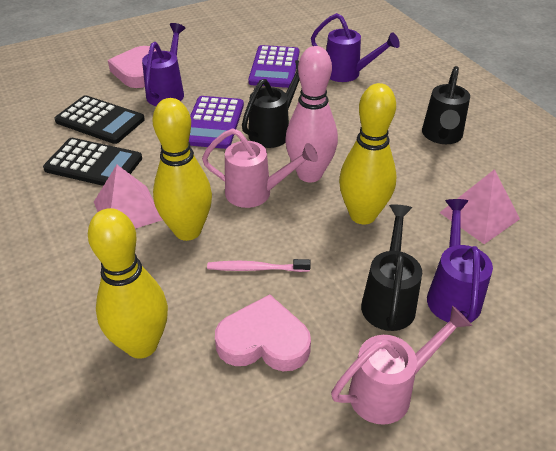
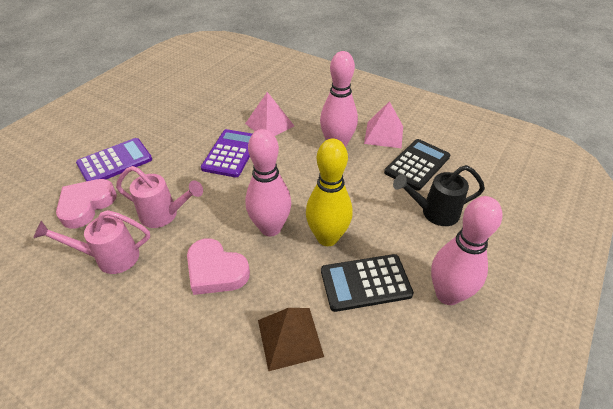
black watering can: 3 -> 1
brown pyramid: 0 -> 1
pink bowling pin: 1 -> 3
pink toothbrush: 1 -> 0
purple watering can: 3 -> 0
yellow bowling pin: 3 -> 1

